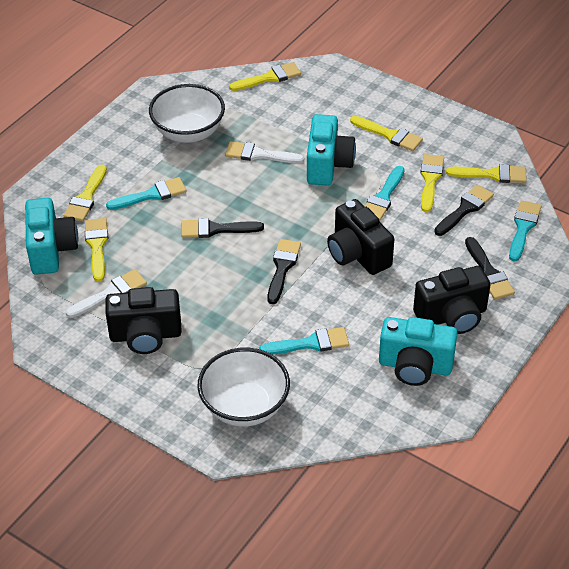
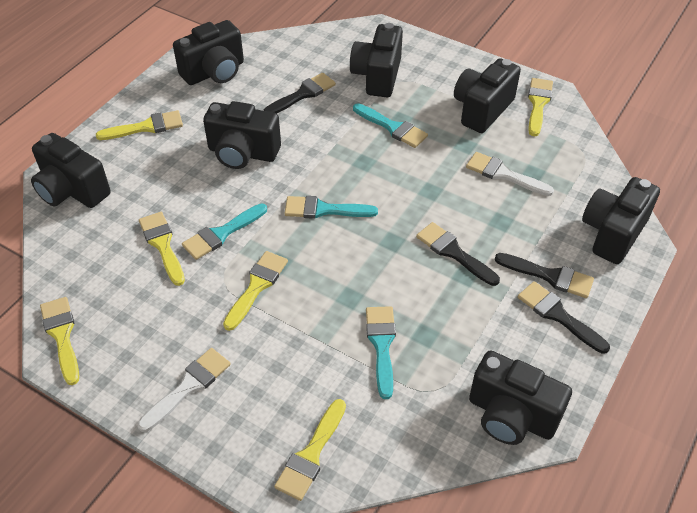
black camera: 3 -> 7
turquoise camera: 3 -> 0
white bowl: 2 -> 0

